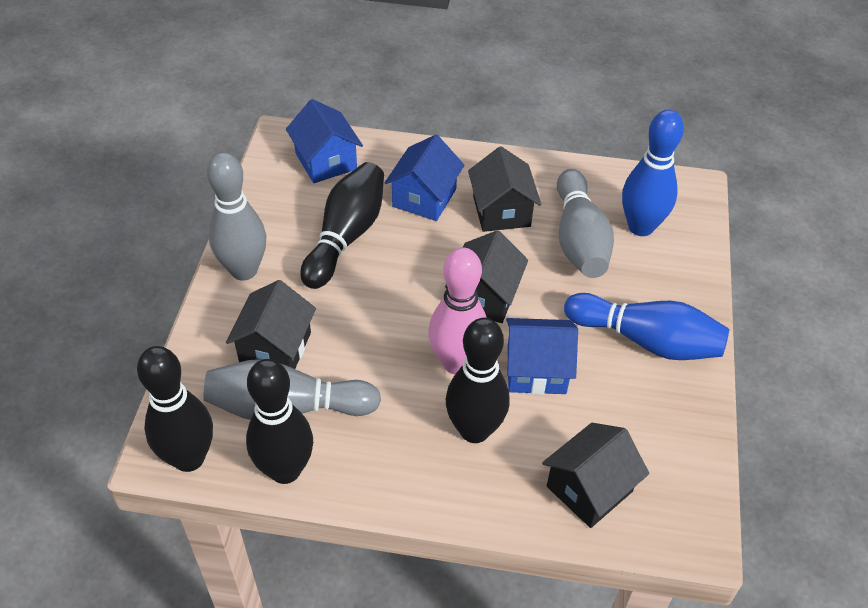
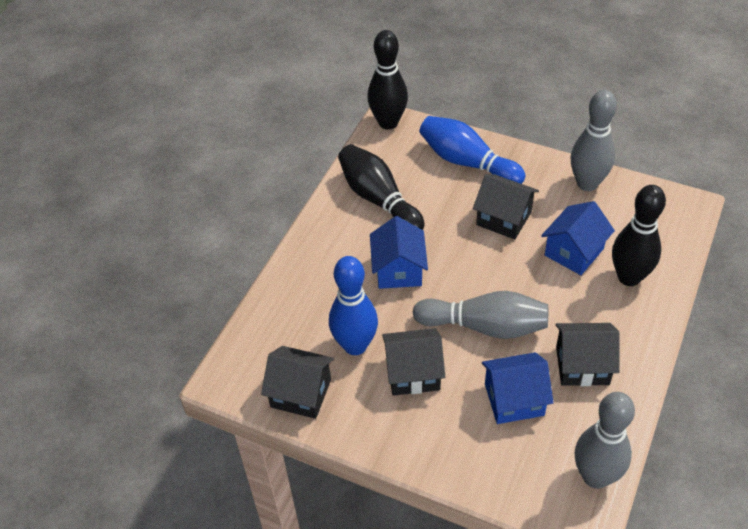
black bowling pin: 4 -> 3
pink bowling pin: 1 -> 0

